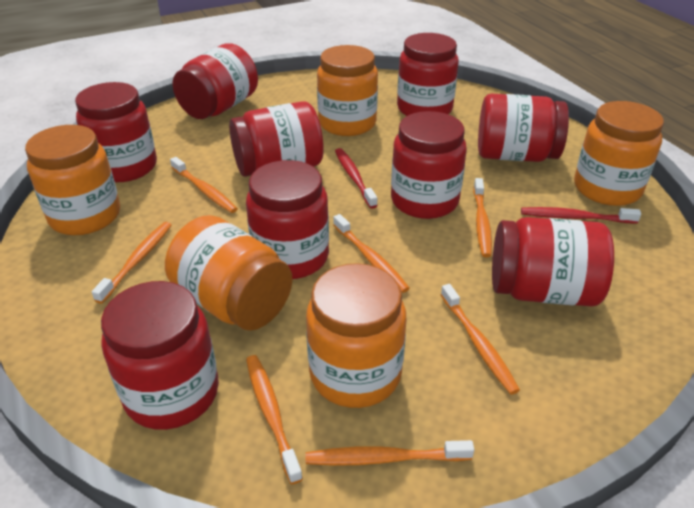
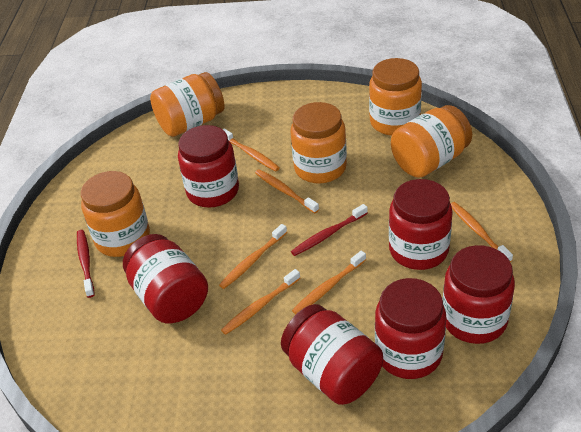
orange toothbrush: 7 -> 6
red jar: 9 -> 6

